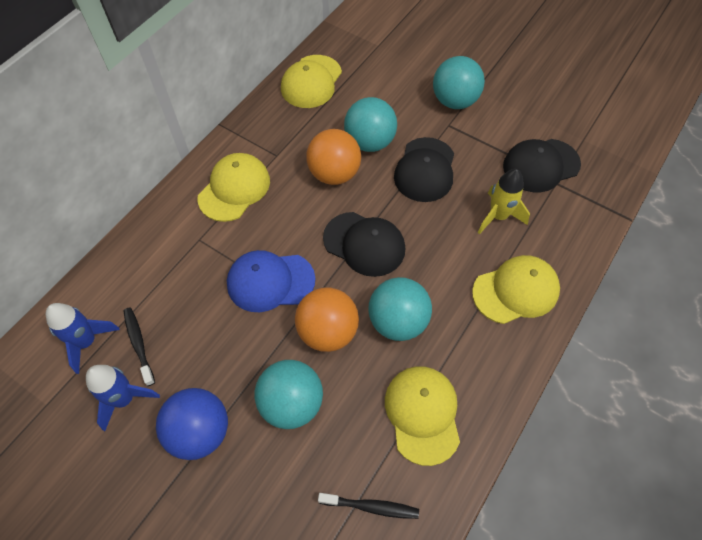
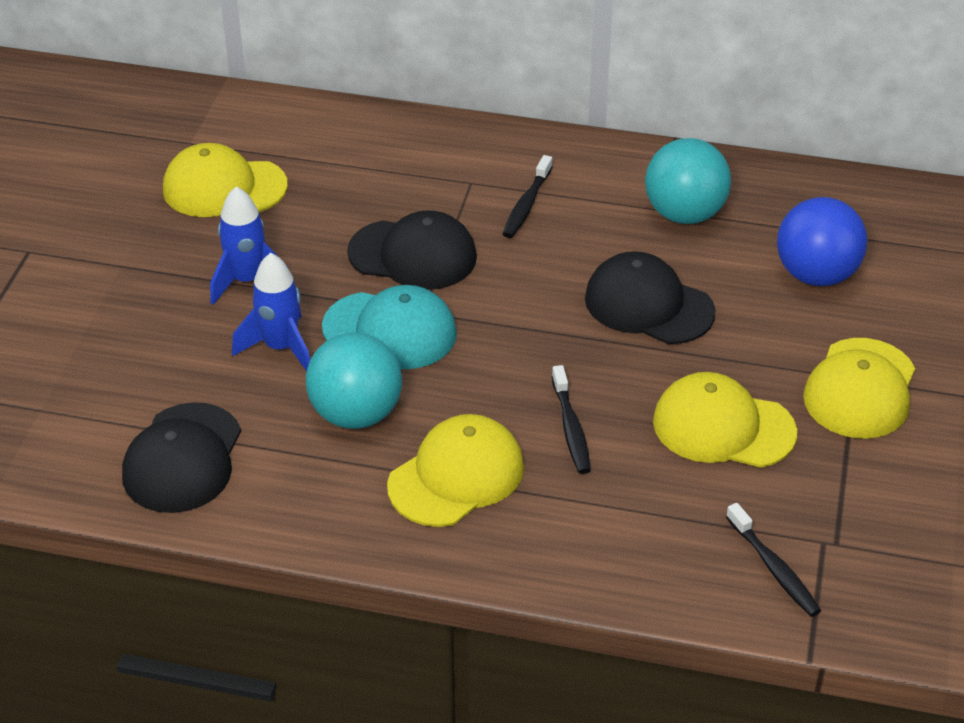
black toothbrush: 2 -> 3
blue cap: 1 -> 0
orange ball: 2 -> 0
turquoise ball: 4 -> 2
turquoise cap: 0 -> 1
yellow rocket: 1 -> 0

